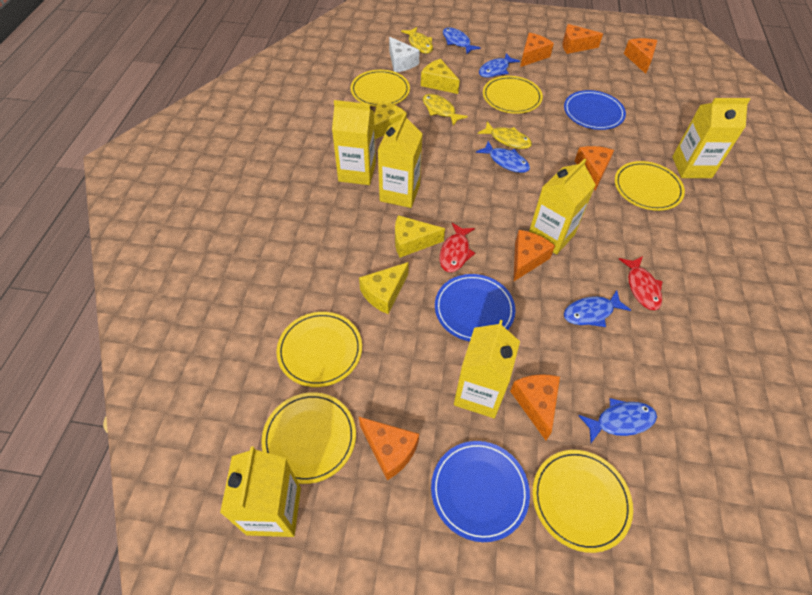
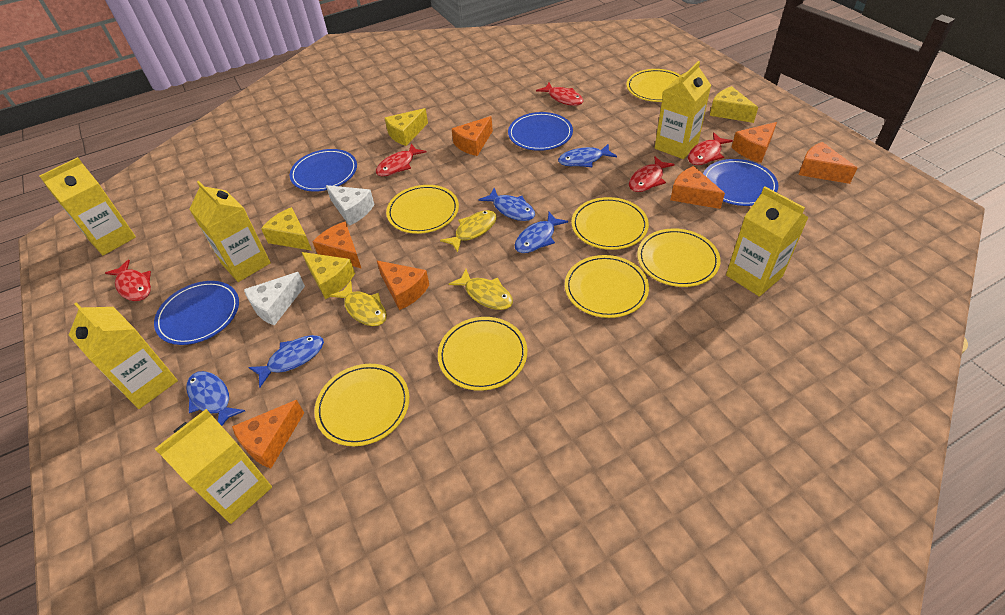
blue plate: 3 -> 4
red fish: 2 -> 5
white cheese: 1 -> 2
yellow plate: 6 -> 7

